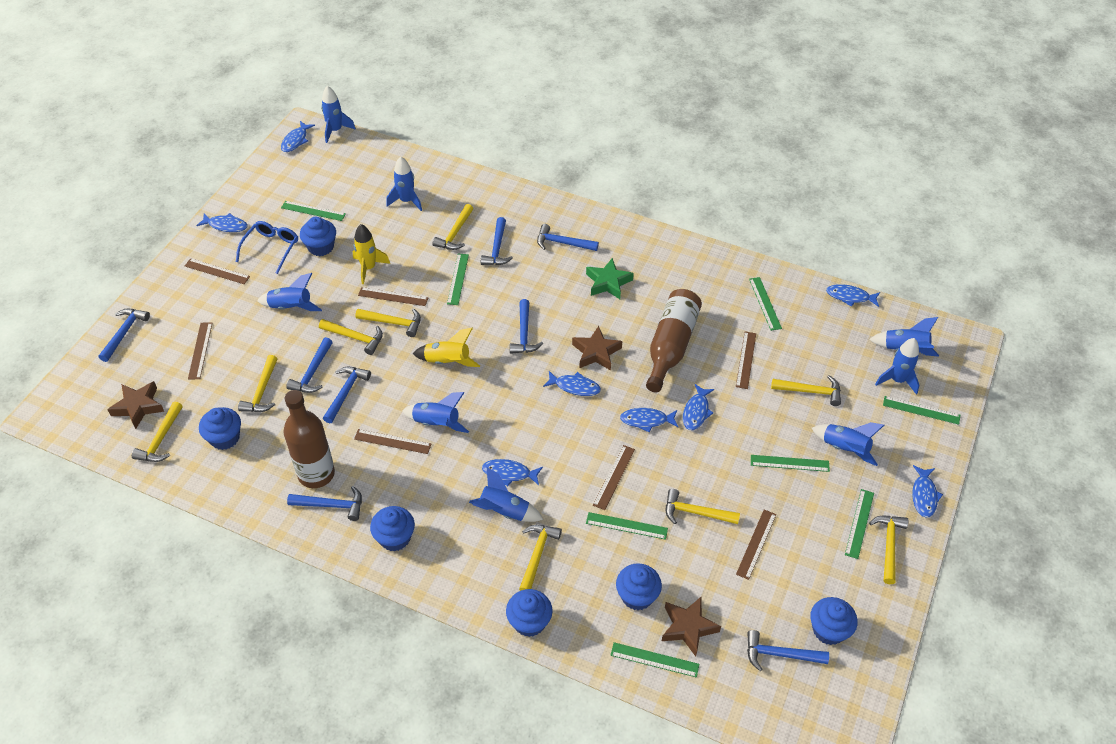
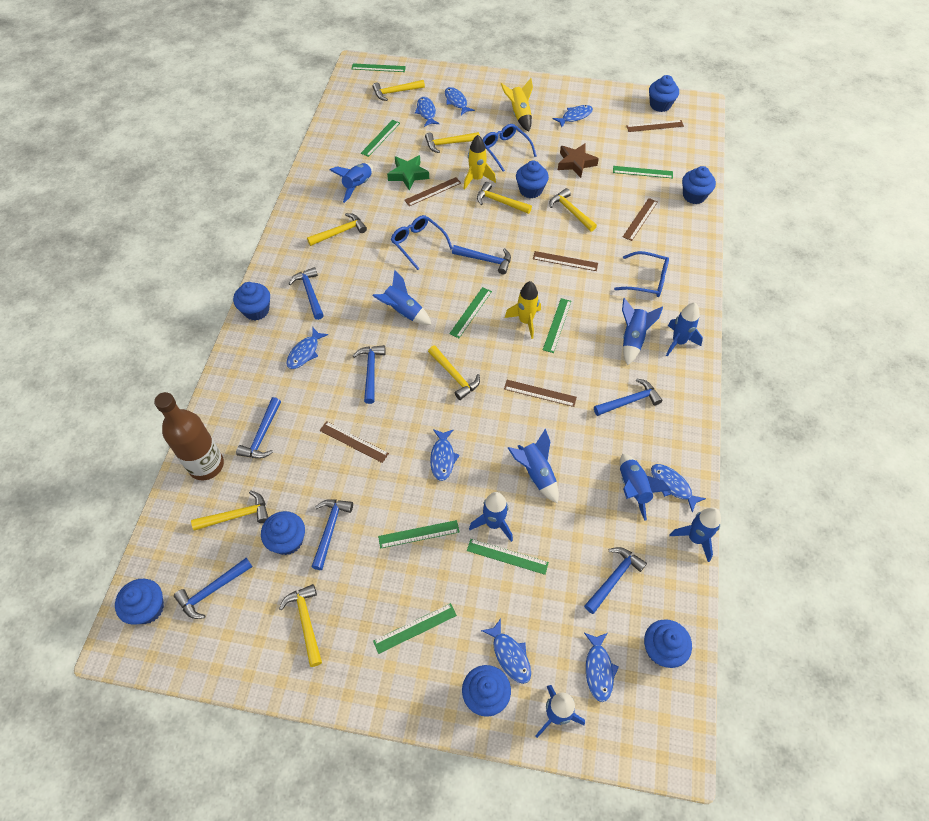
blue cupcake: 6 -> 8
blue glasses: 1 -> 3
blue rocket: 8 -> 9
brown bottle: 2 -> 1
brown ruler: 7 -> 6
brown star: 3 -> 1
yellow hammer: 9 -> 8
yellow rocket: 2 -> 3

